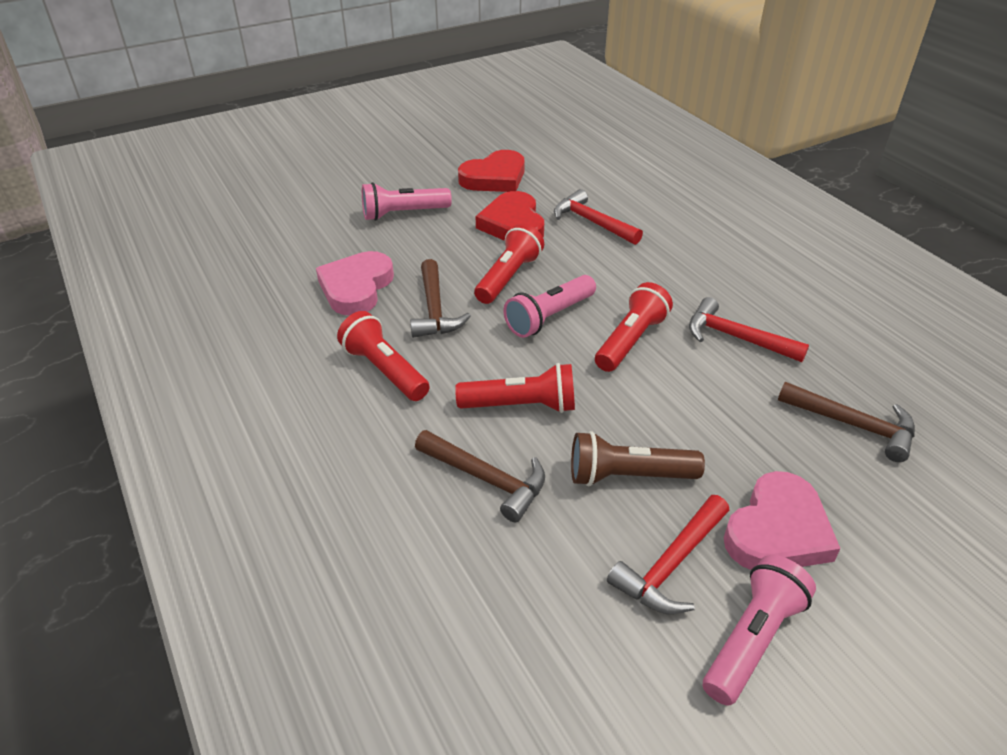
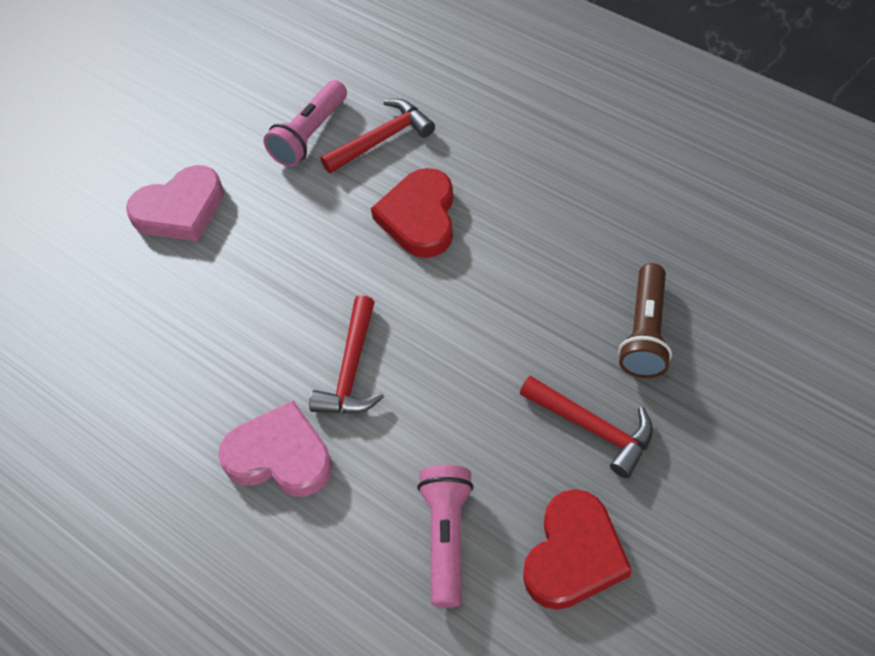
brown hammer: 3 -> 0
pink flashlight: 3 -> 2
red flashlight: 4 -> 0

